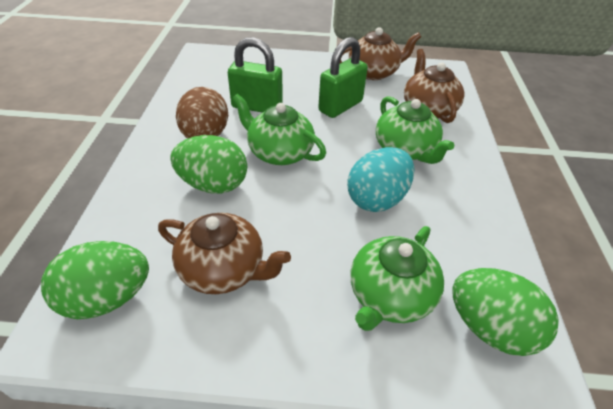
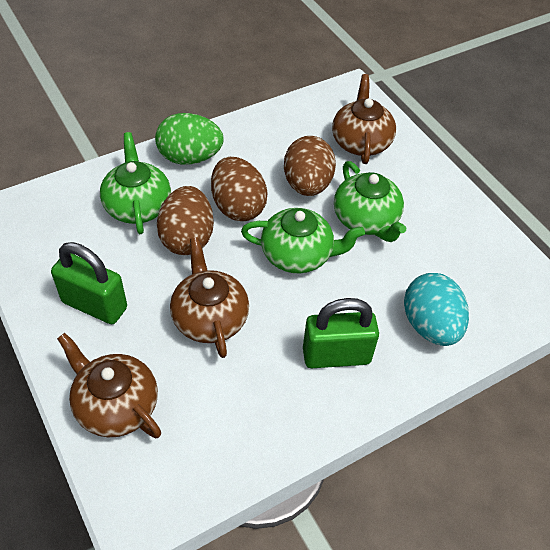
brown egg: 1 -> 3
green egg: 3 -> 1

